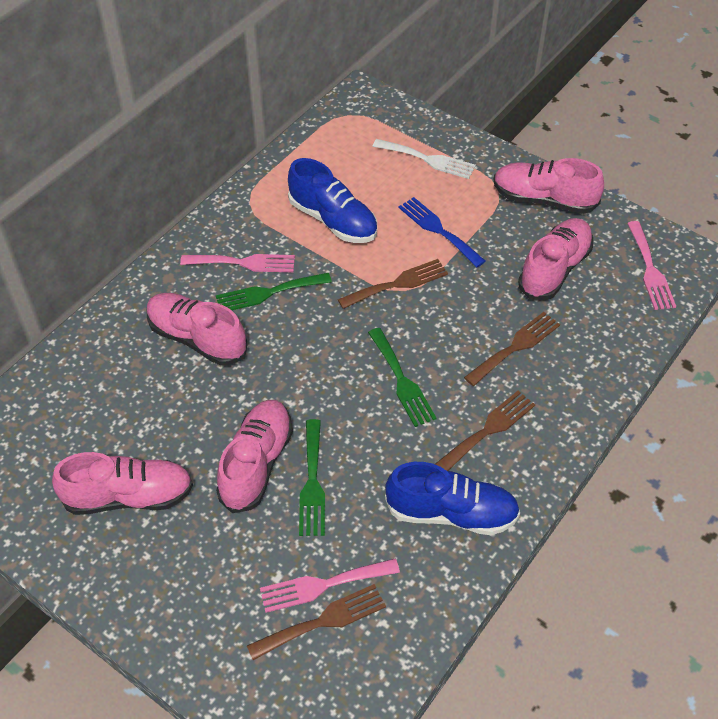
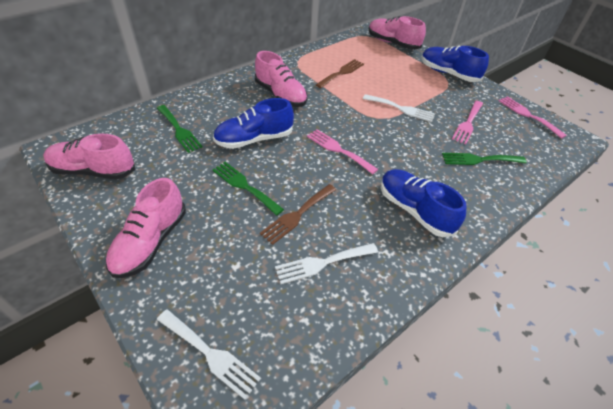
blue fork: 1 -> 0
blue shoe: 2 -> 3
brown fork: 4 -> 2
pink shoe: 5 -> 4
white fork: 1 -> 3

